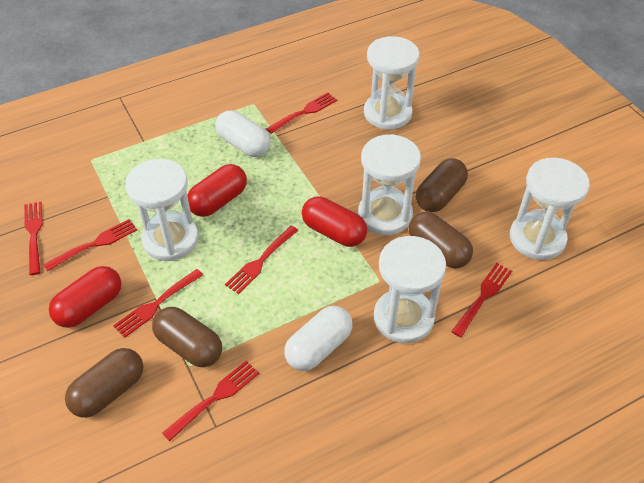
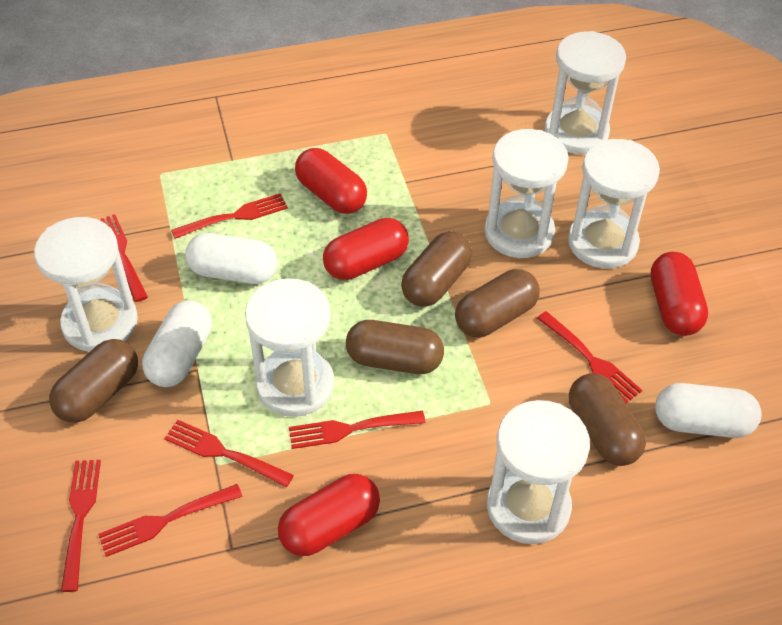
brown capsule: 4 -> 5
red capsule: 3 -> 4
white capsule: 2 -> 3
white hourglass: 5 -> 6

